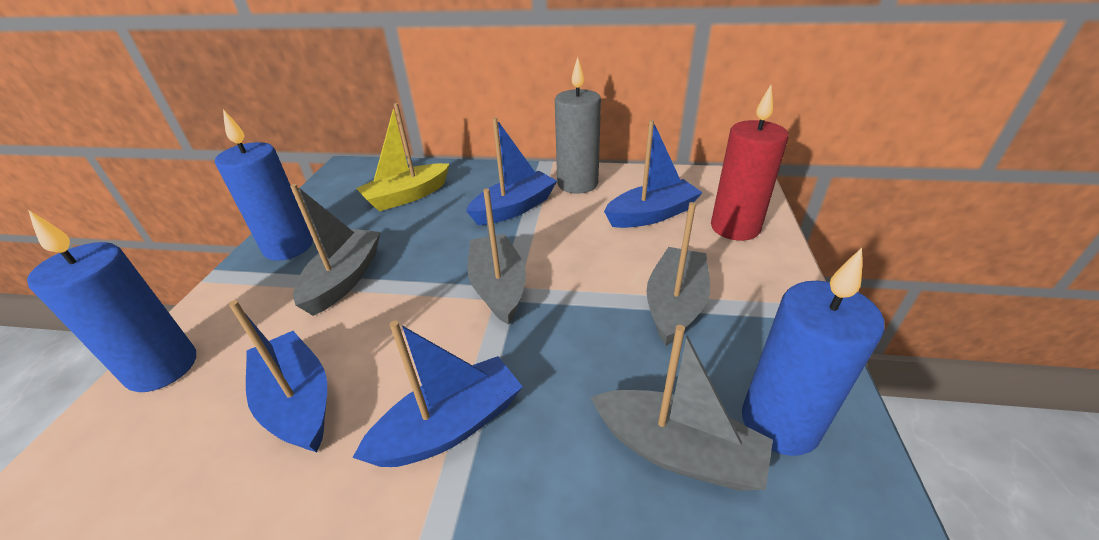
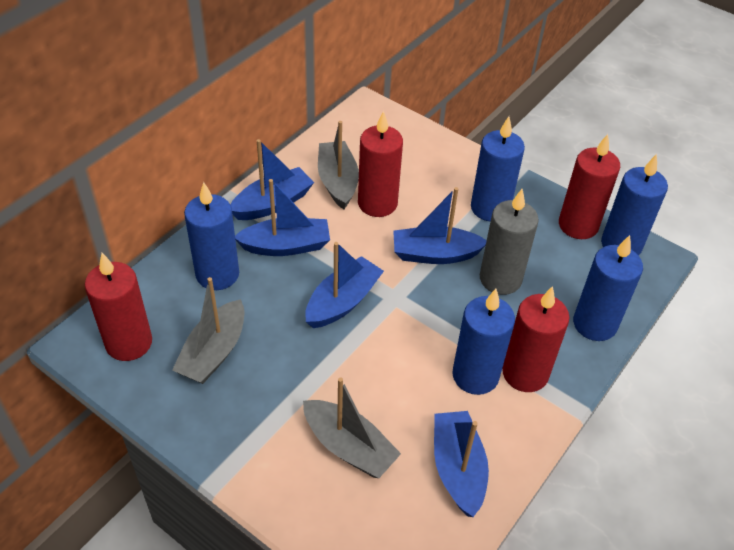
blue boat: 4 -> 5
blue candle: 3 -> 5
grey boat: 4 -> 3
red candle: 1 -> 4
yellow boat: 1 -> 0

